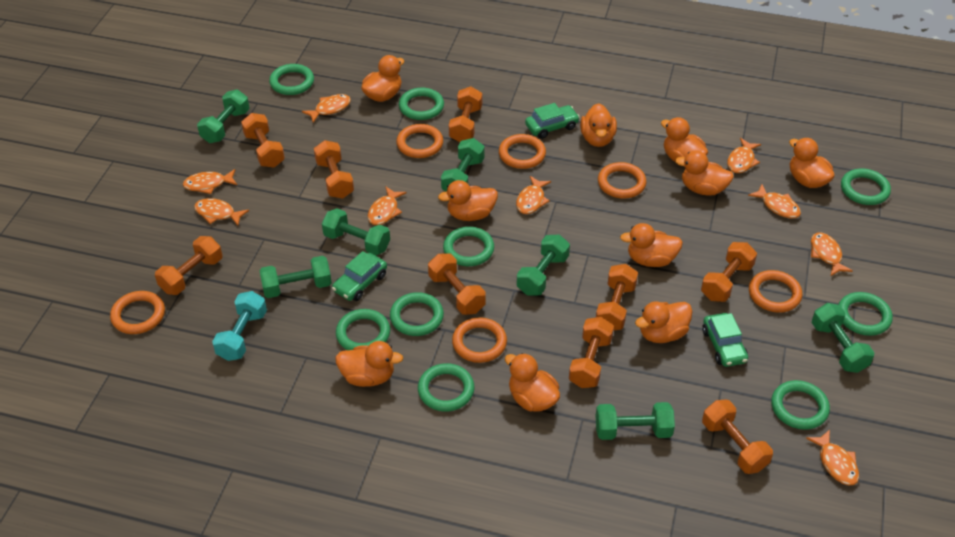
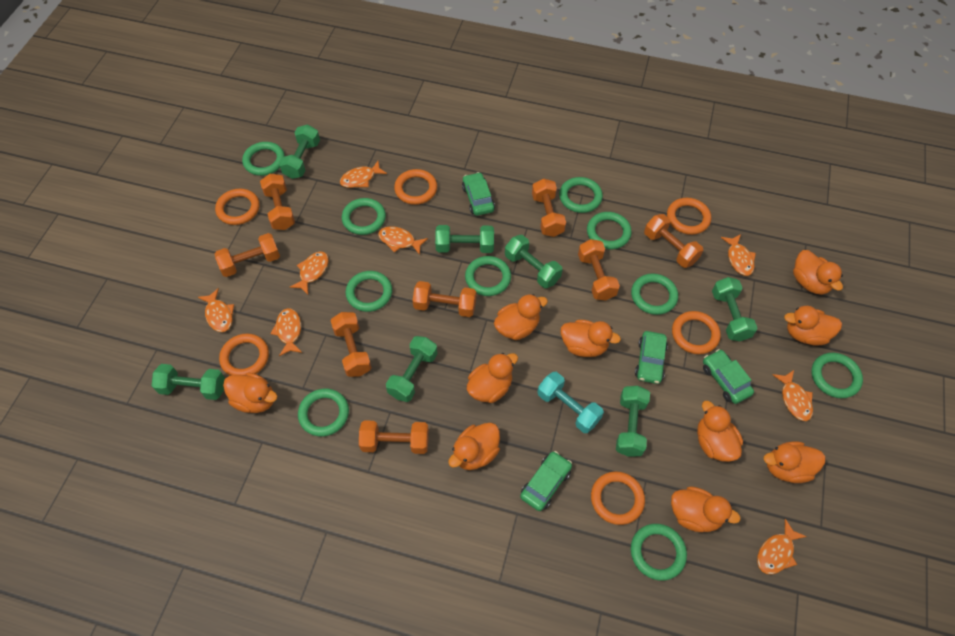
green car: 3 -> 4
green ring: 9 -> 10
orange dumbbell: 9 -> 8
orange fish: 9 -> 8

